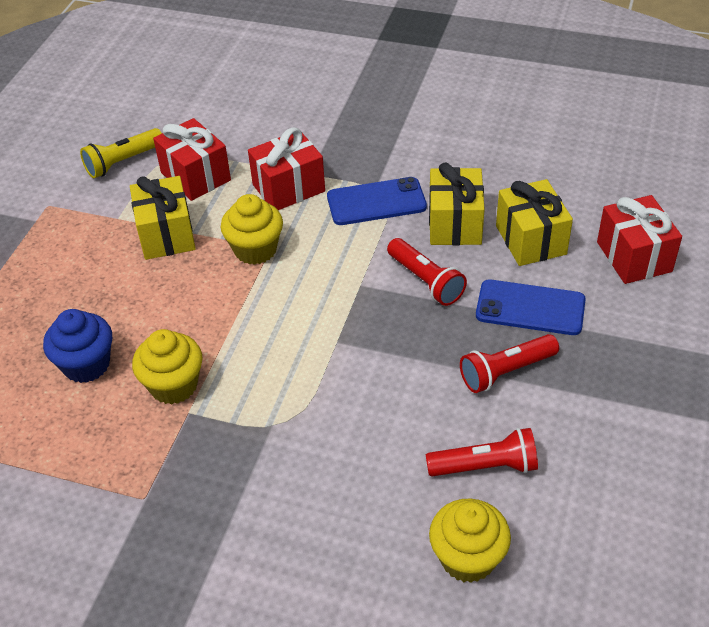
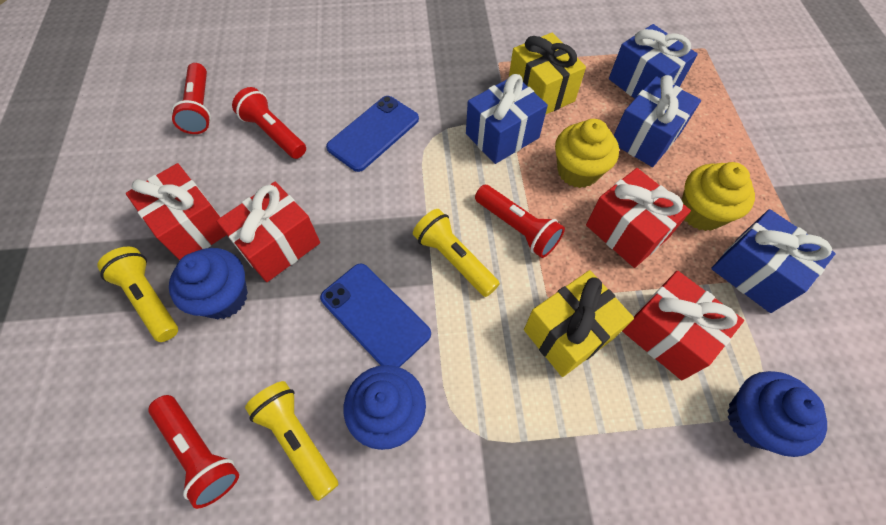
blue cupcake: 1 -> 3
blue gift: 0 -> 4
red flashlight: 3 -> 4
red gift: 3 -> 4
yellow cupcake: 3 -> 2
yellow flashlight: 1 -> 3
yellow gift: 3 -> 2

